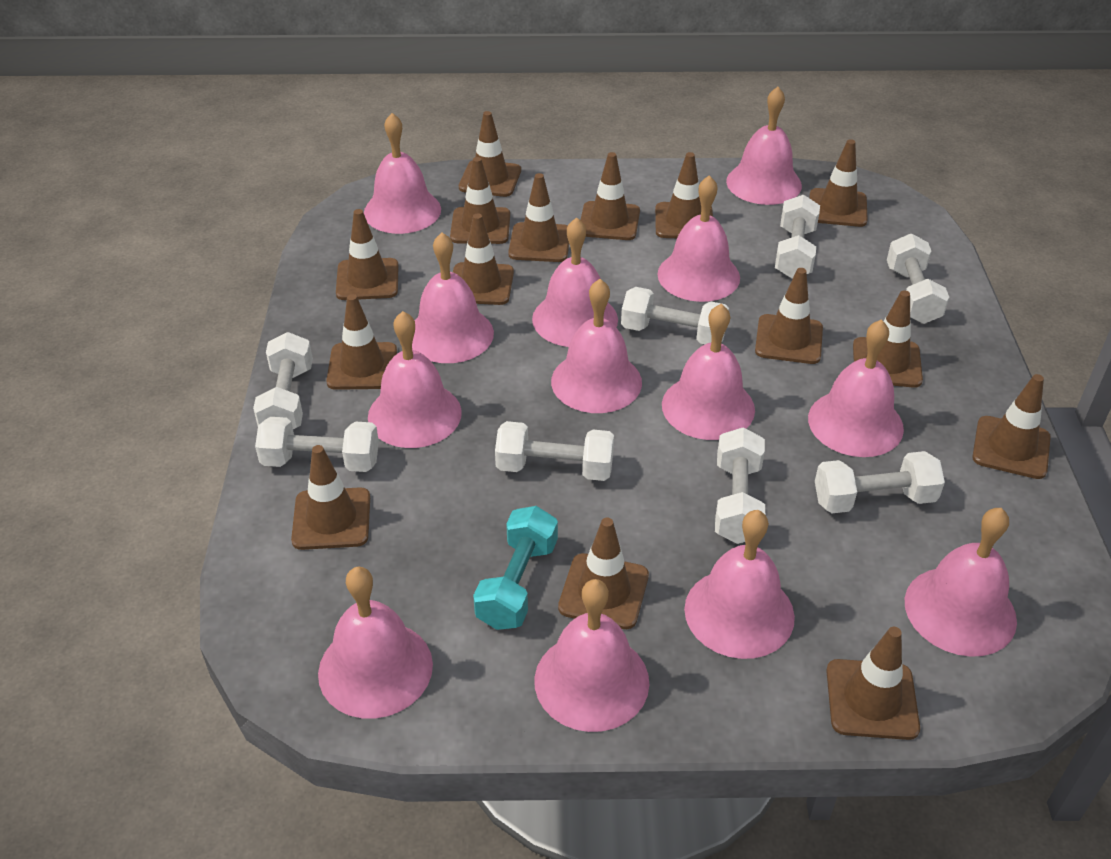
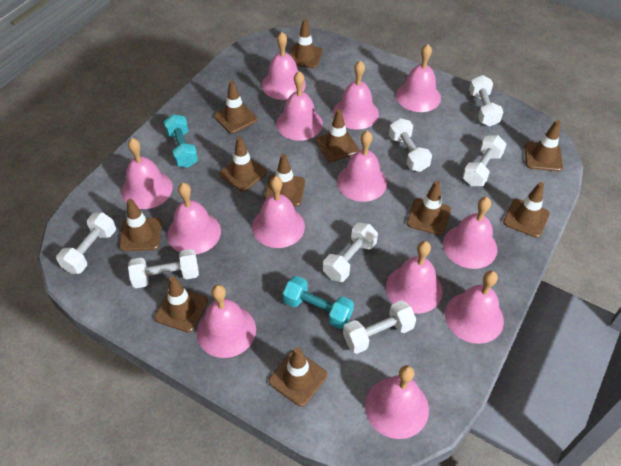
brown traffic cone: 15 -> 11
turquoise dumbbell: 1 -> 2
white dumbbell: 8 -> 7

